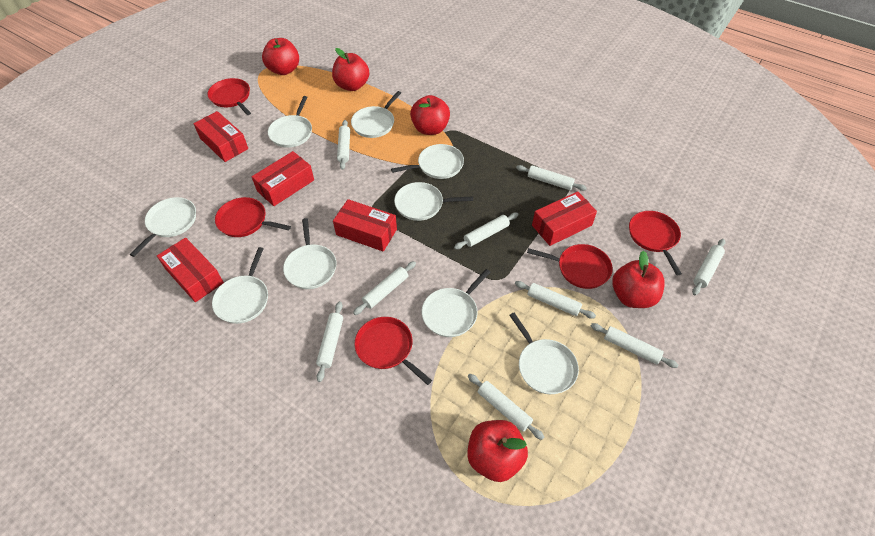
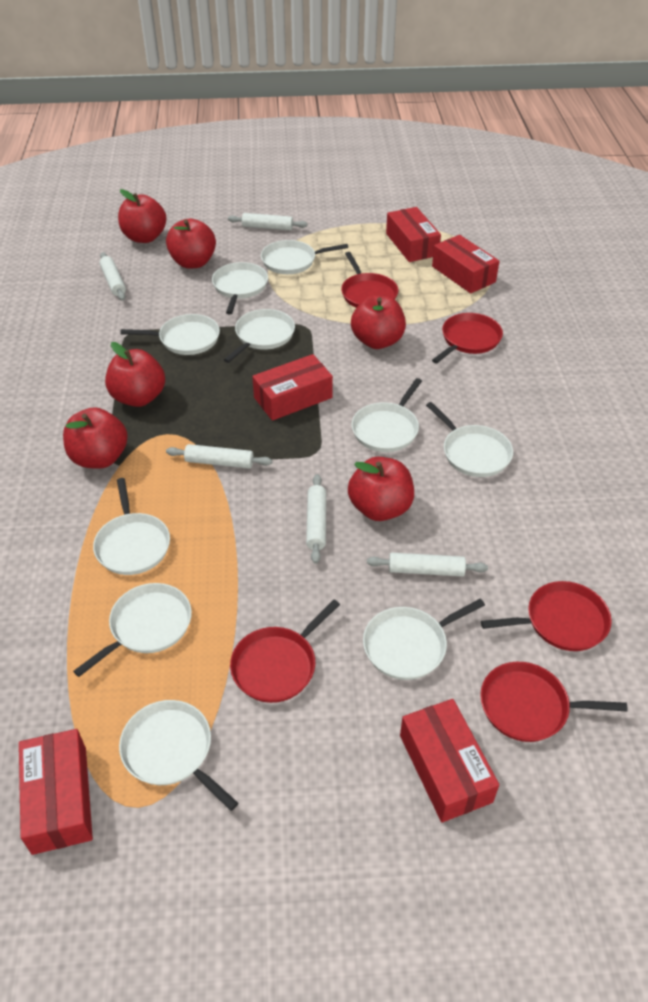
red apple: 5 -> 6
white pan: 9 -> 10
white rolling pin: 9 -> 5

